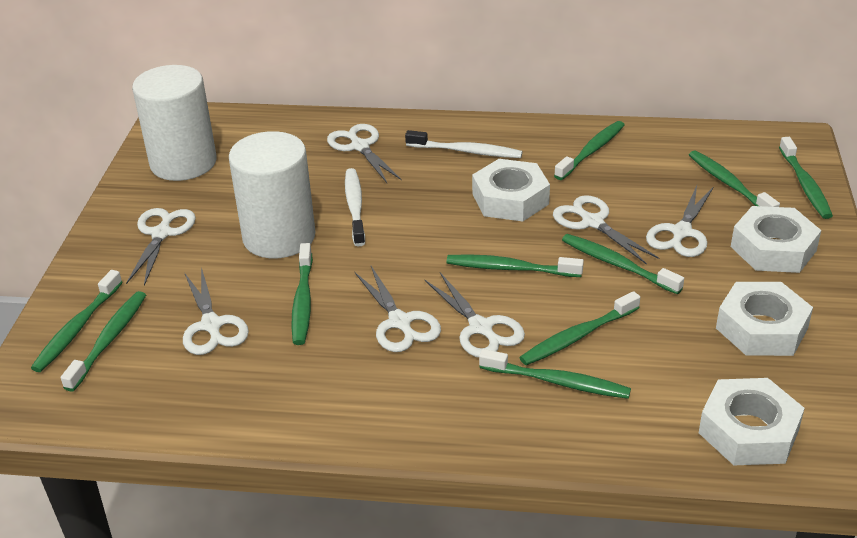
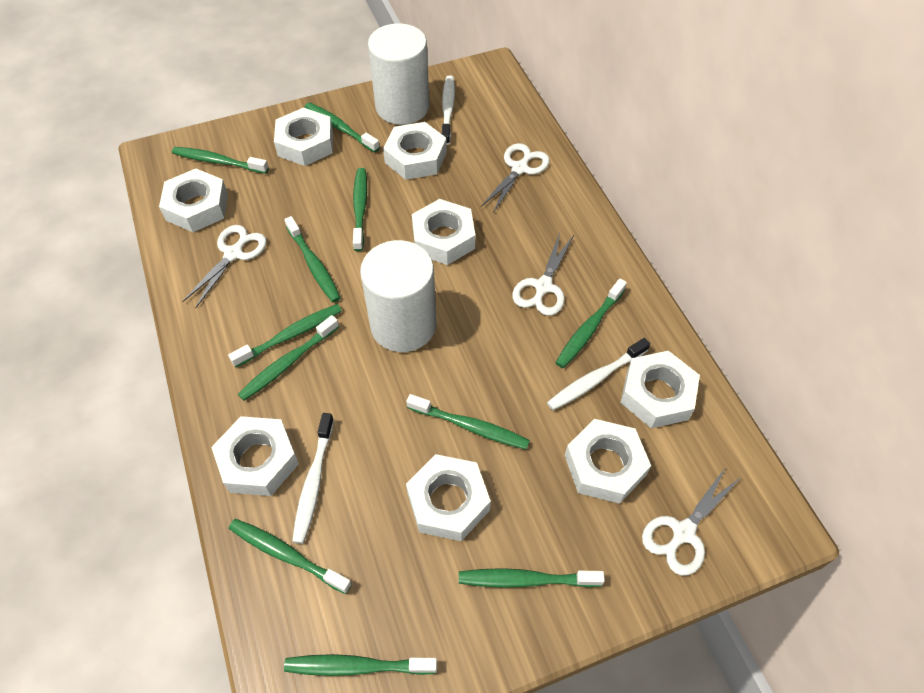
green toothbrush: 10 -> 11
white nut: 4 -> 8
white scissors: 7 -> 4
white toothbrush: 2 -> 3

